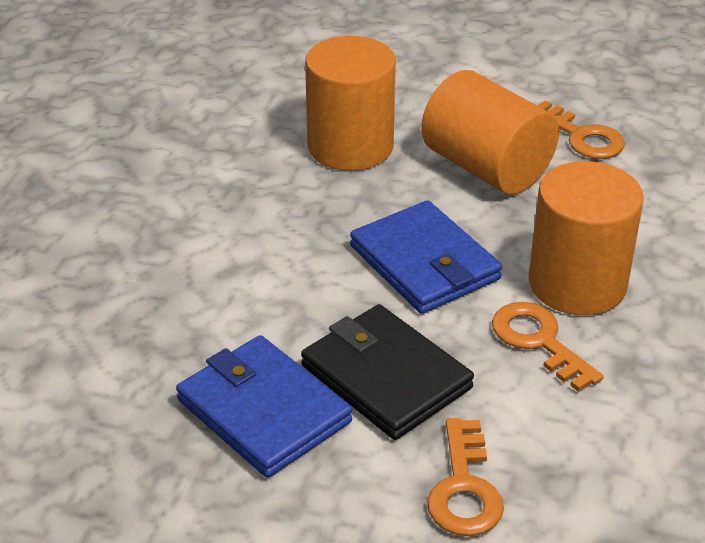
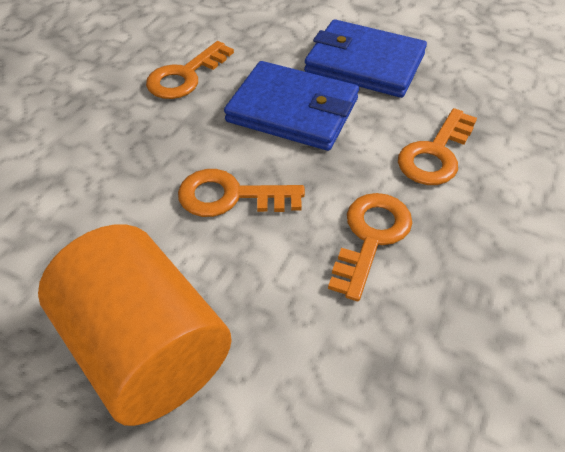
black wallet: 1 -> 0
orange cylinder: 3 -> 1
orange key: 3 -> 4

